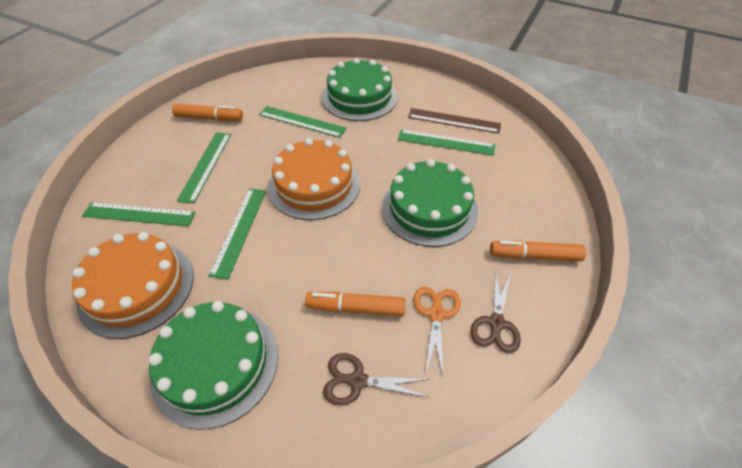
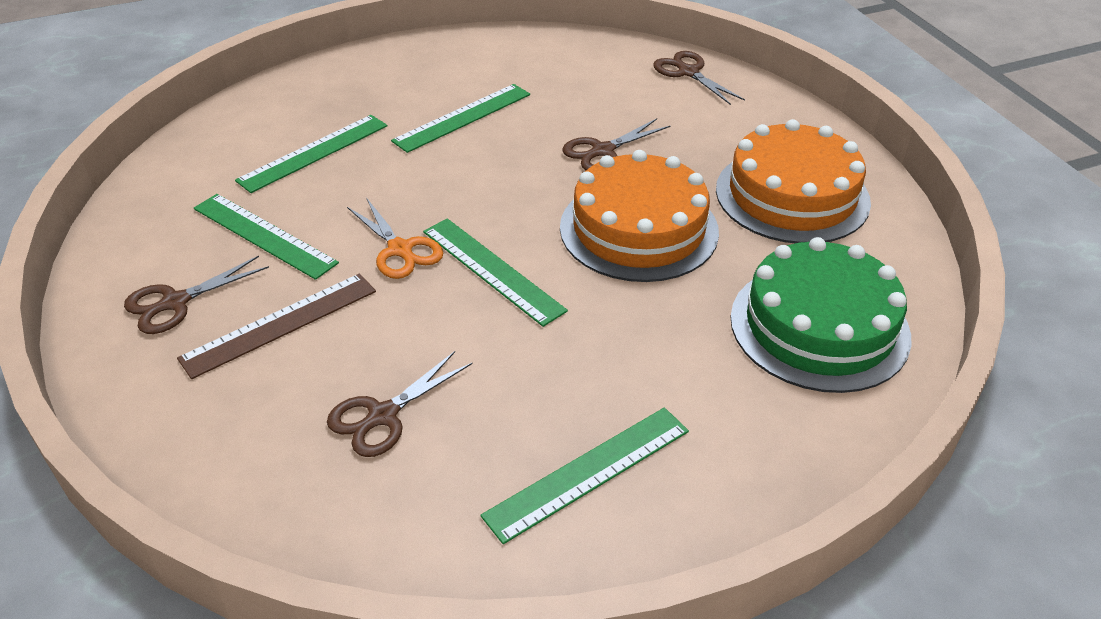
brown scissors: 2 -> 4
green cake: 3 -> 1
orange marker: 3 -> 0

